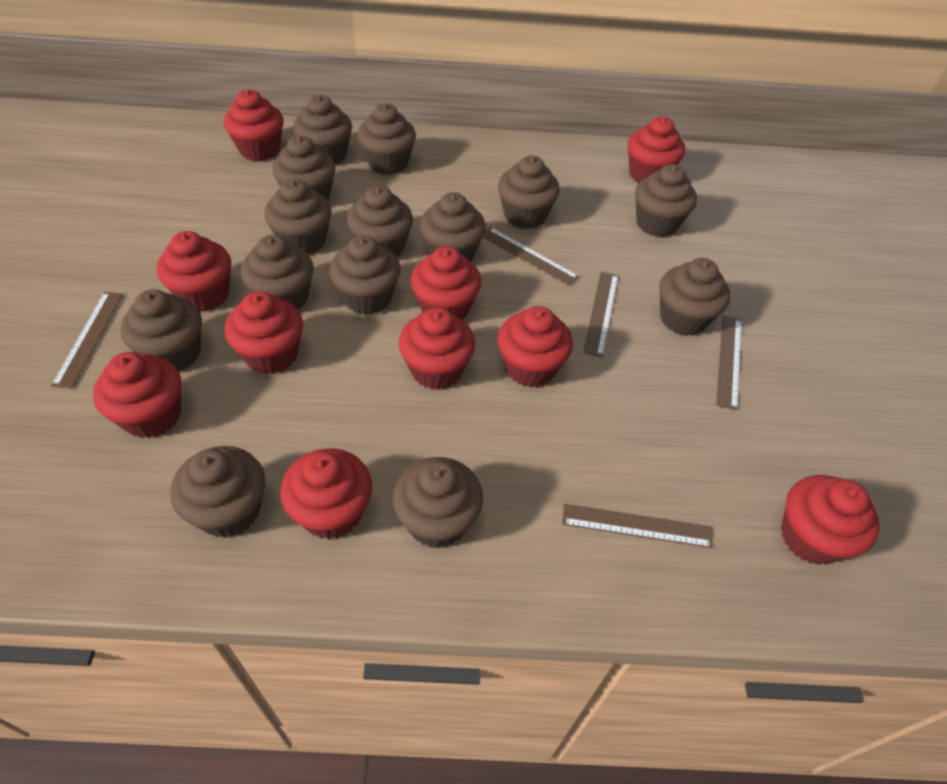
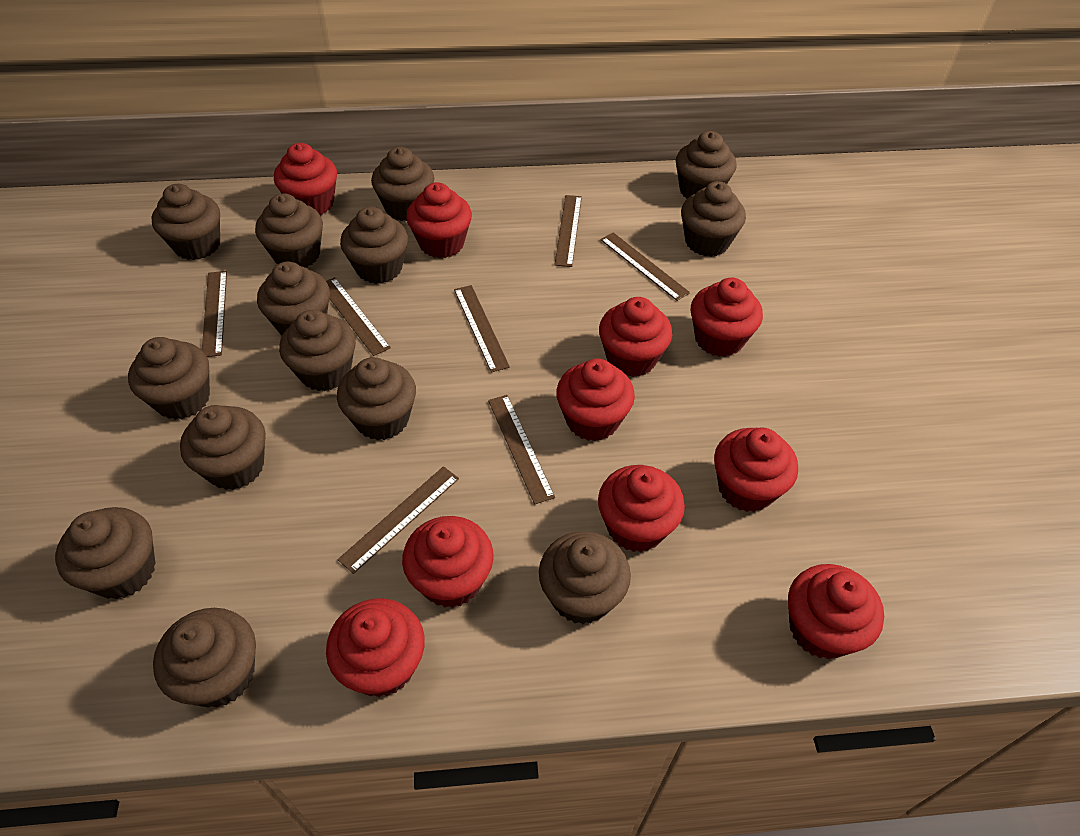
brown ruler: 5 -> 7

